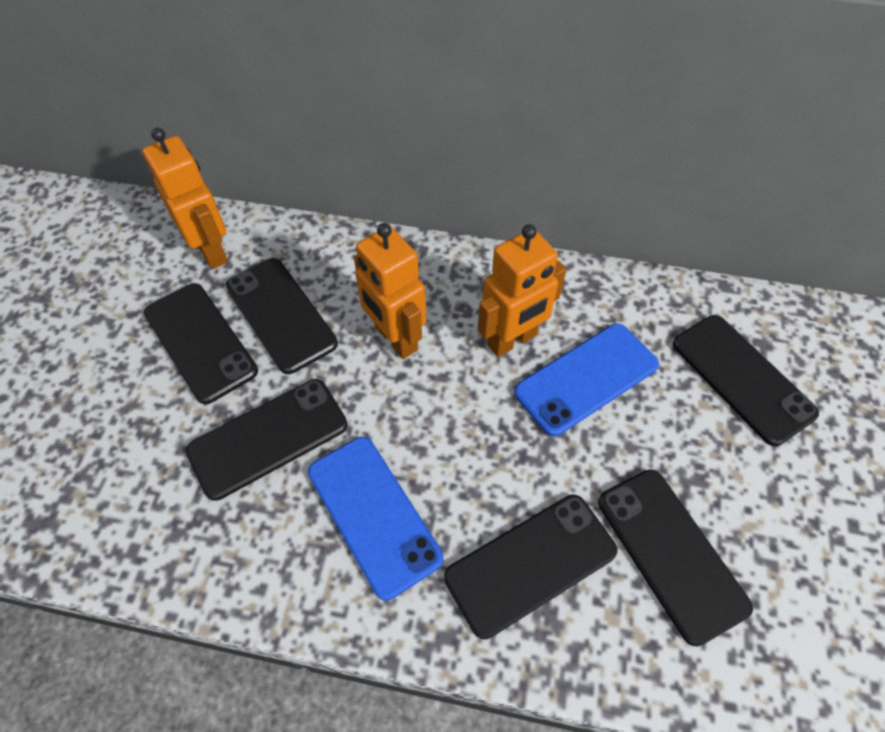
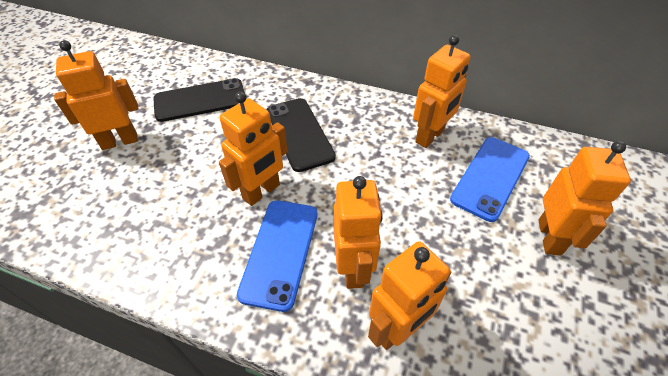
black phone: 6 -> 2
orange robot: 3 -> 6

